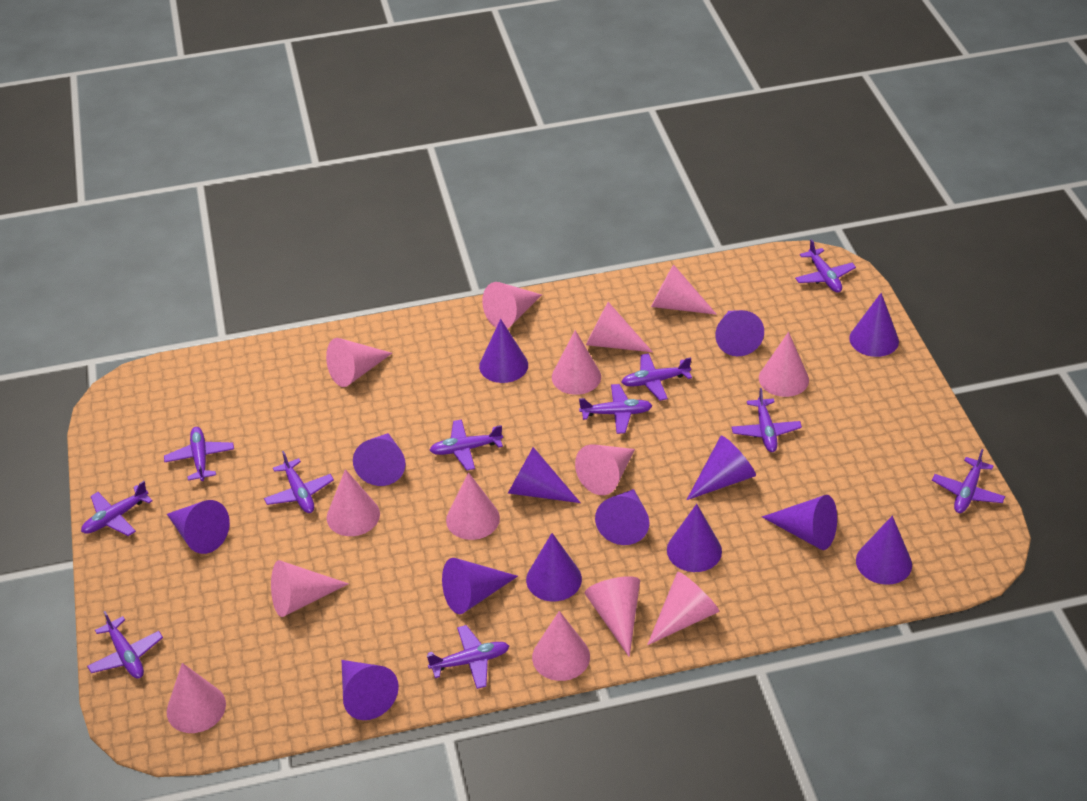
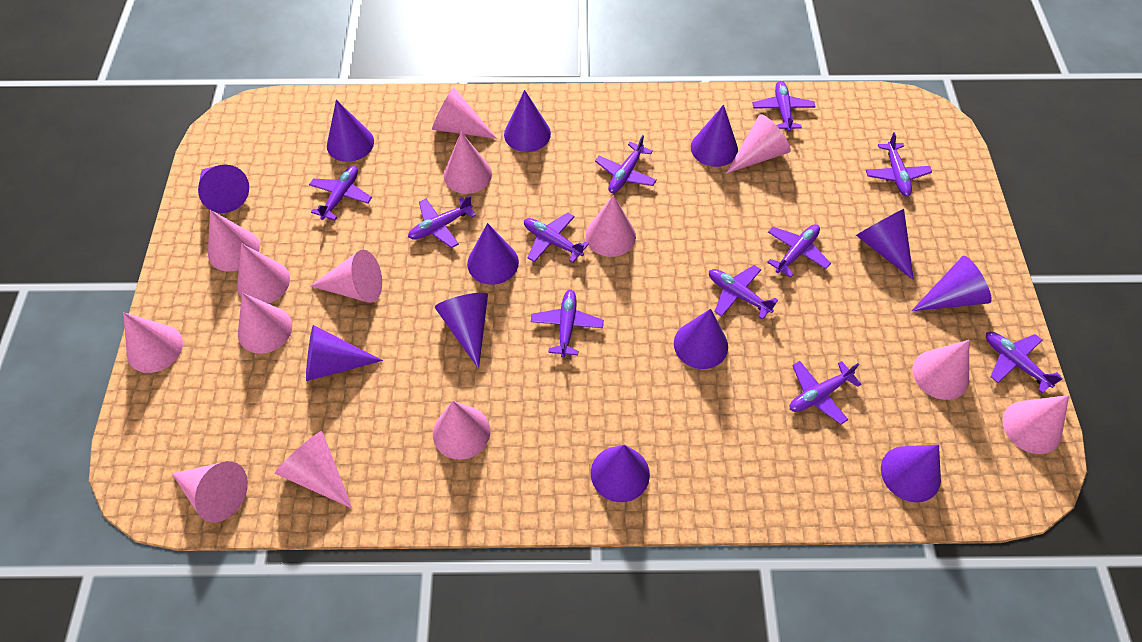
purple cone: 14 -> 12

